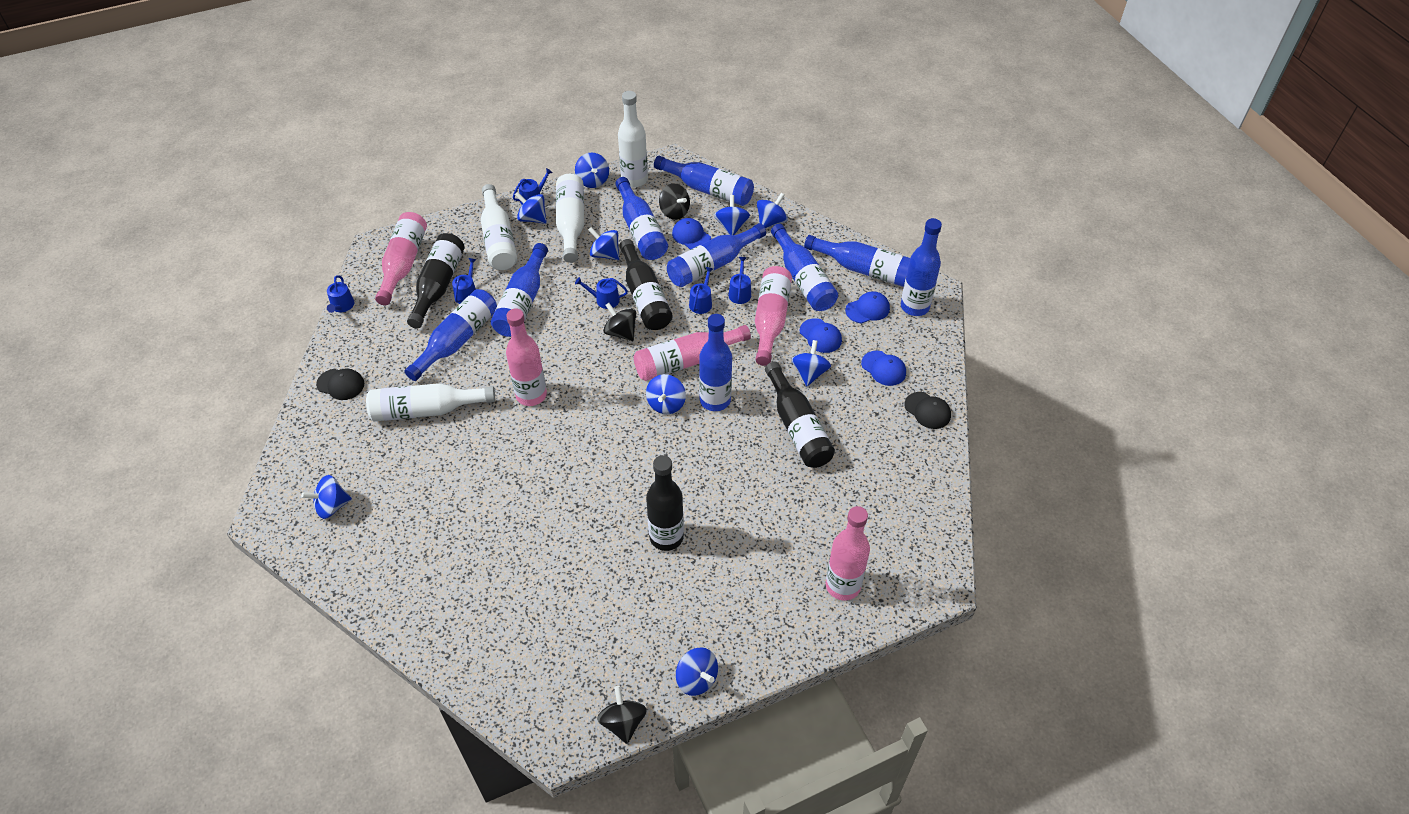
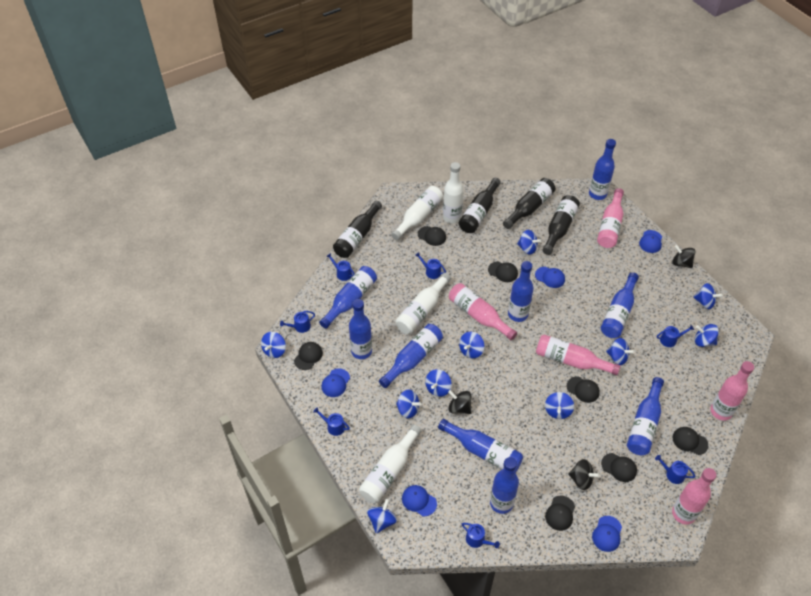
black cap: 2 -> 7
blue cap: 4 -> 5
blue spinning top: 9 -> 10
blue watering can: 6 -> 7

